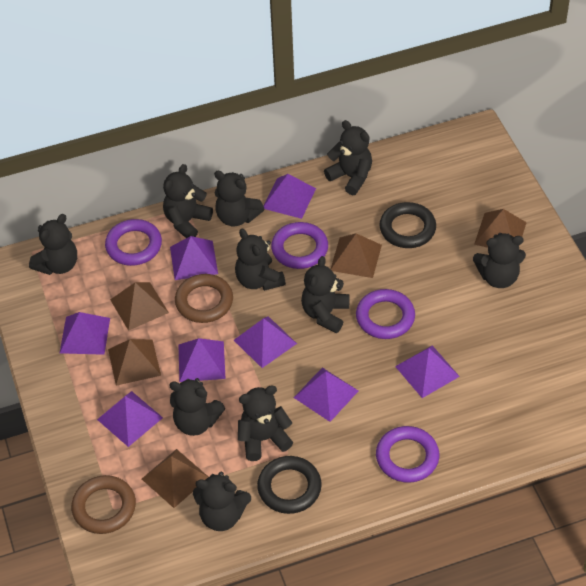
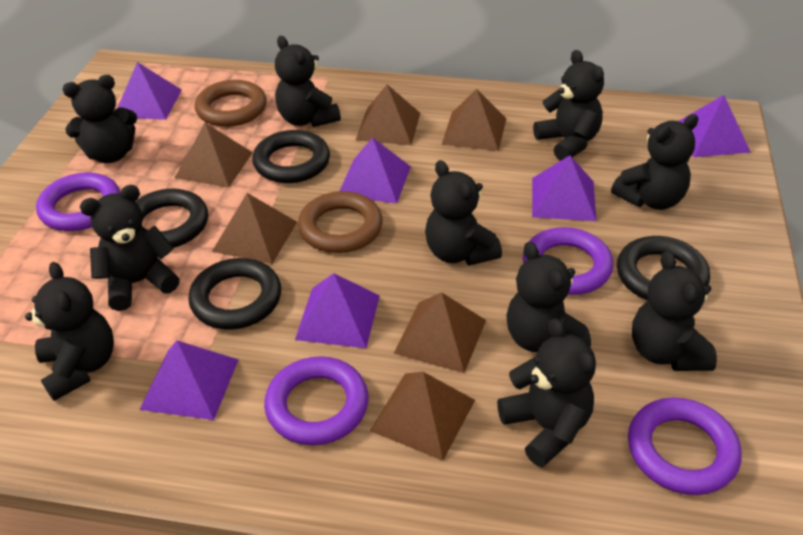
black ring: 2 -> 4
brown pyramid: 5 -> 6
purple pyramid: 8 -> 6

